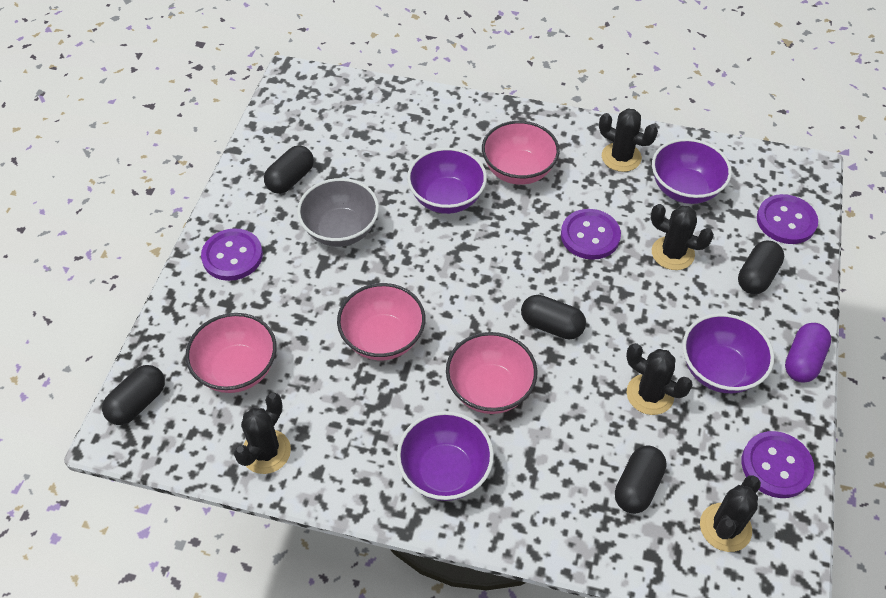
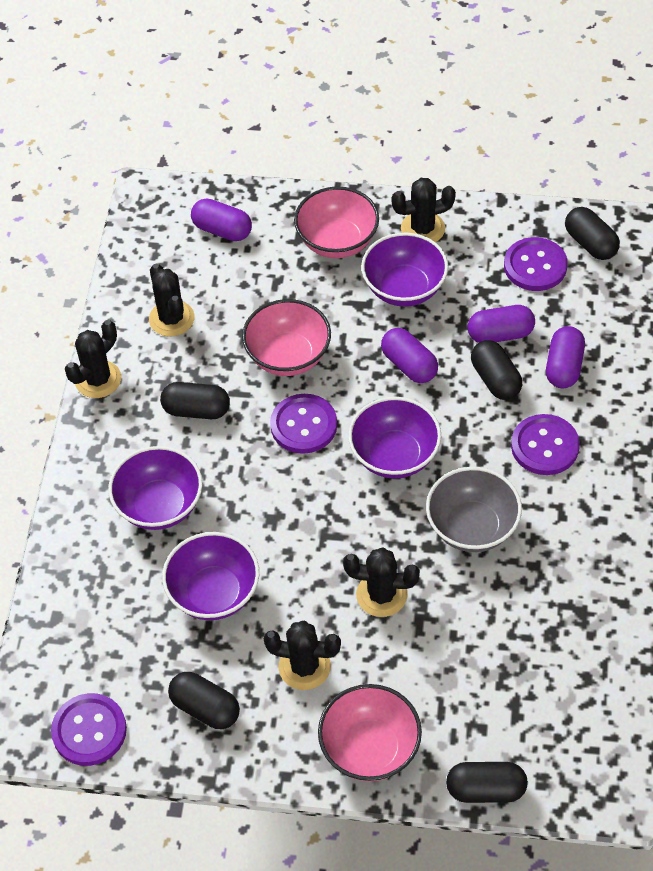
pink bowl: 4 -> 3
purple capsule: 1 -> 4

